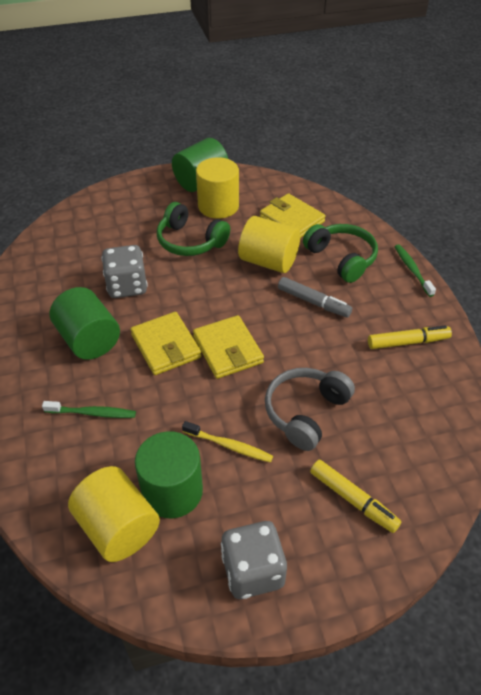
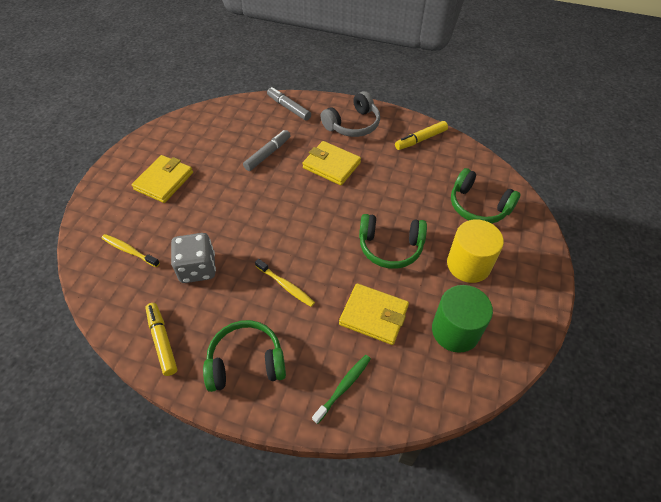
green cylinder: 3 -> 1
green headphones: 2 -> 3
green toothbrush: 2 -> 1
grey dice: 2 -> 1
grey marker: 1 -> 2
yellow cylinder: 3 -> 1
yellow toothbrush: 1 -> 2

